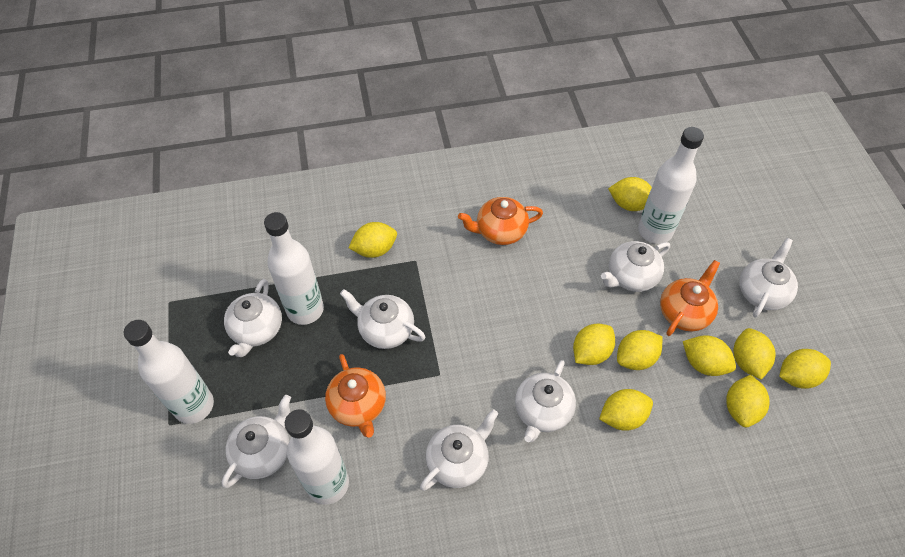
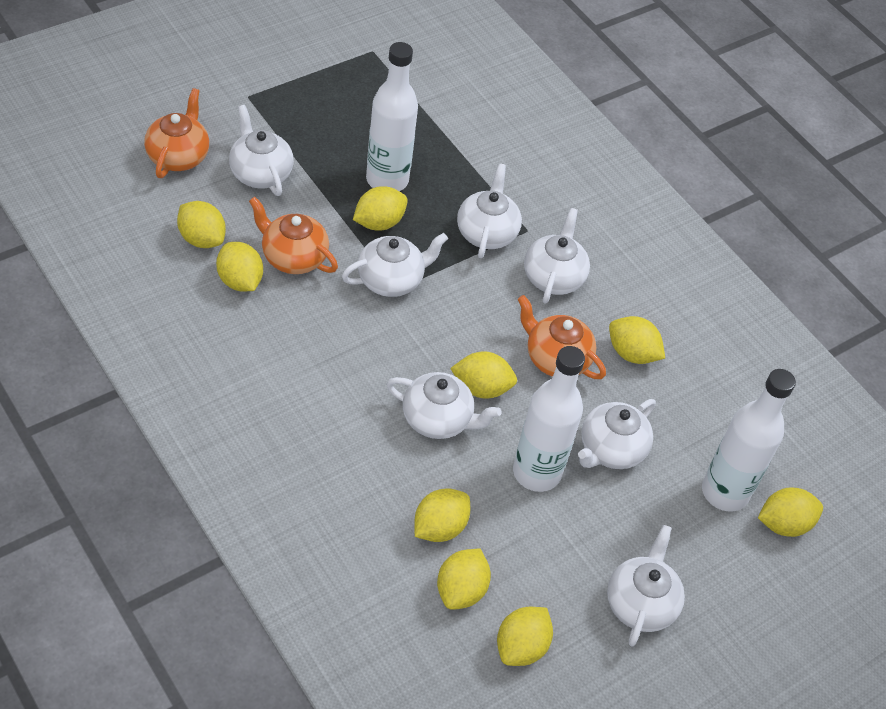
white bottle: 4 -> 3

